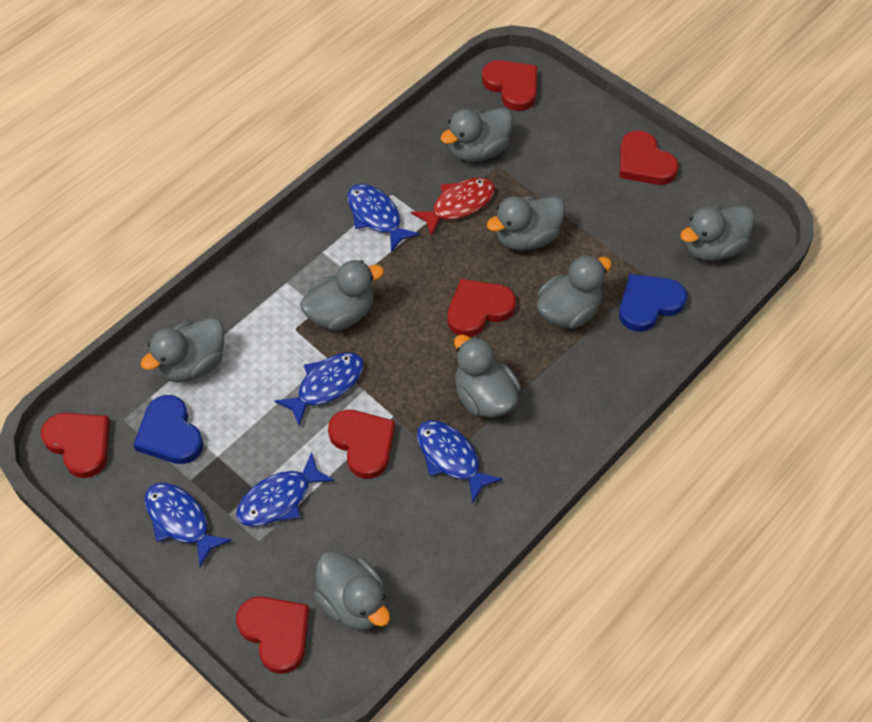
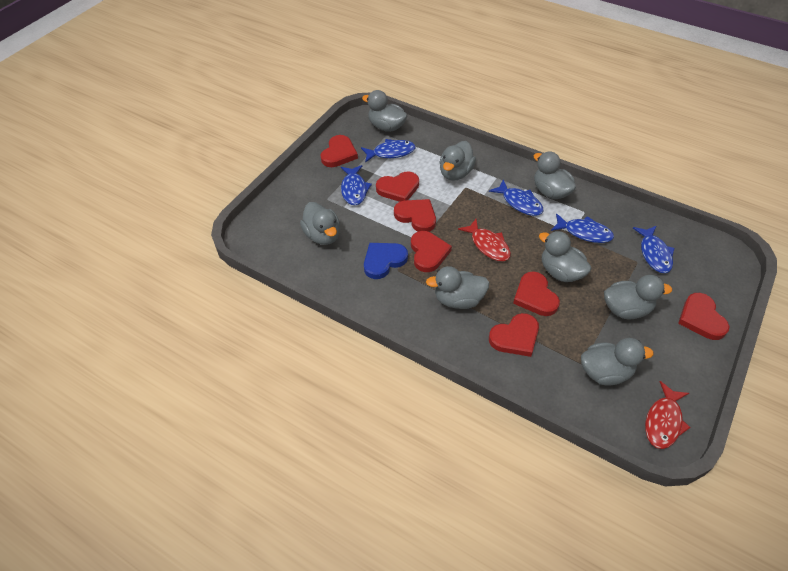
blue heart: 2 -> 1
red fish: 1 -> 2
red heart: 6 -> 7

